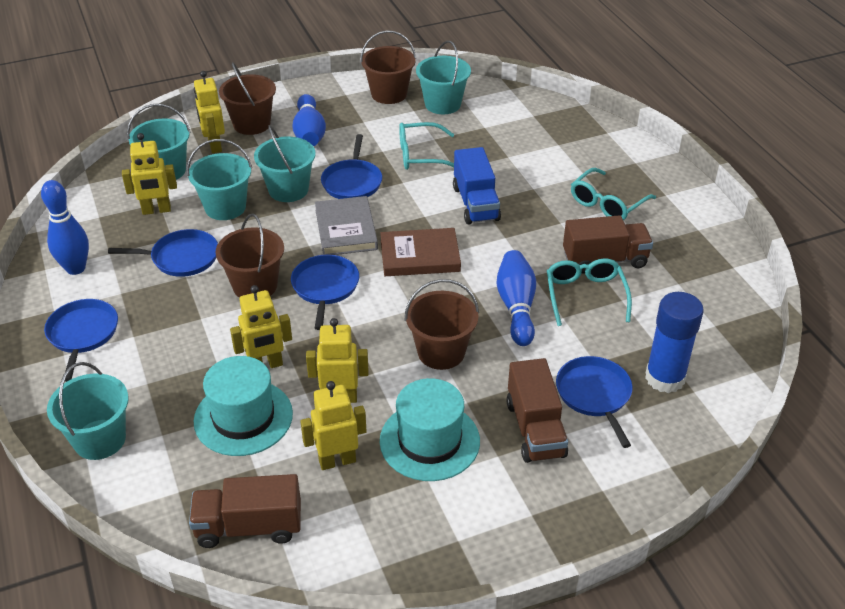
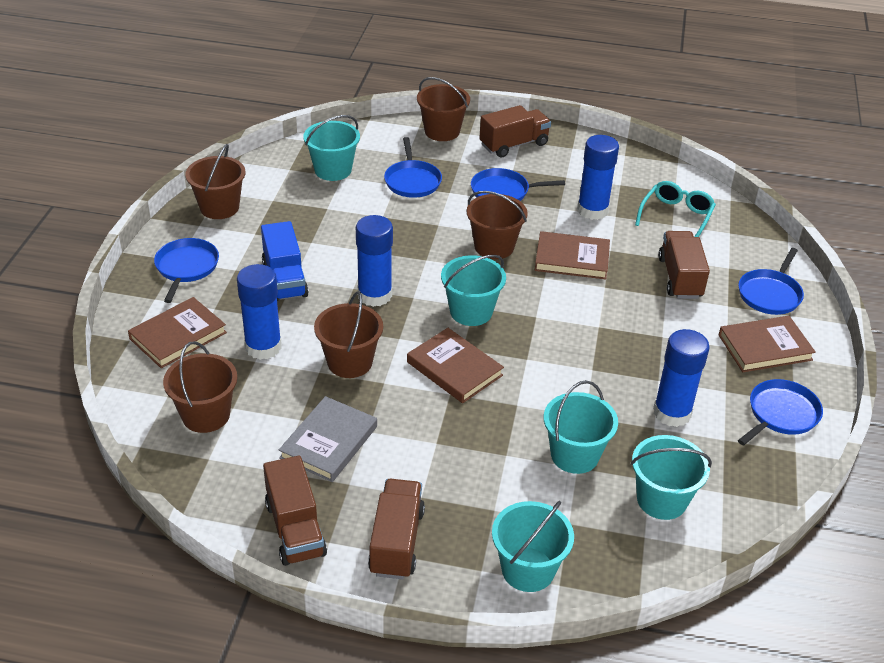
blue bowling pin: 3 -> 0
blue glue stick: 1 -> 4
brown book: 1 -> 4
brown bucket: 4 -> 5
brown truck: 3 -> 4
turquoise glasses: 3 -> 1
turquoise hat: 2 -> 0
yellow robot: 5 -> 0

